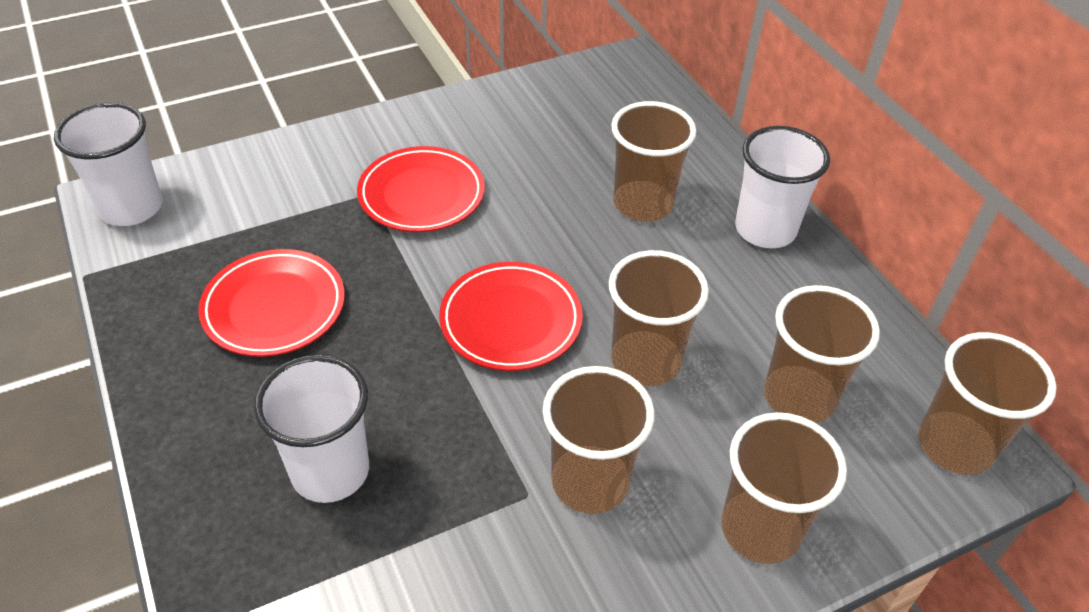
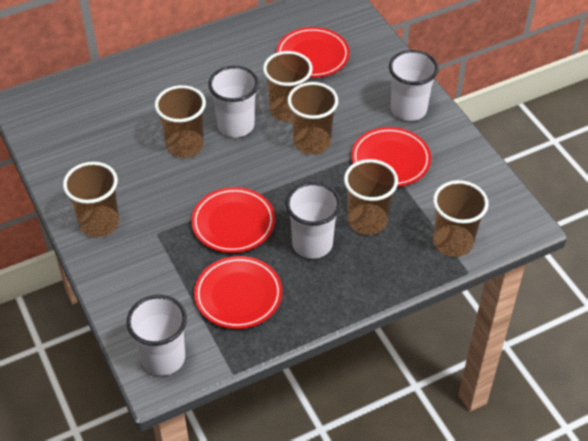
red plate: 3 -> 4
white cup: 3 -> 4

